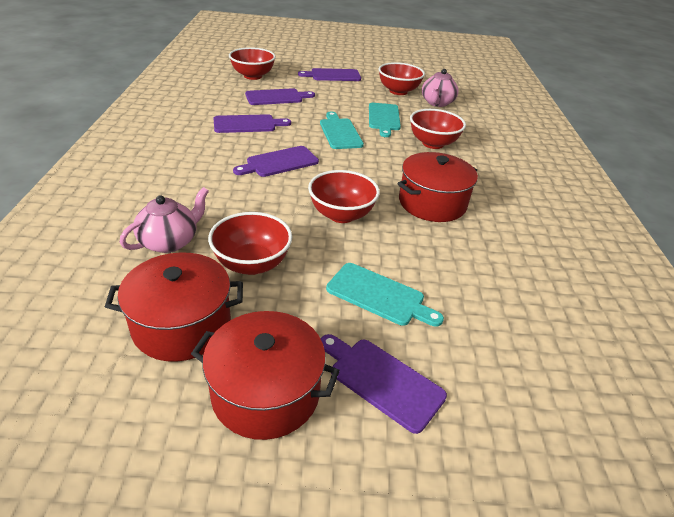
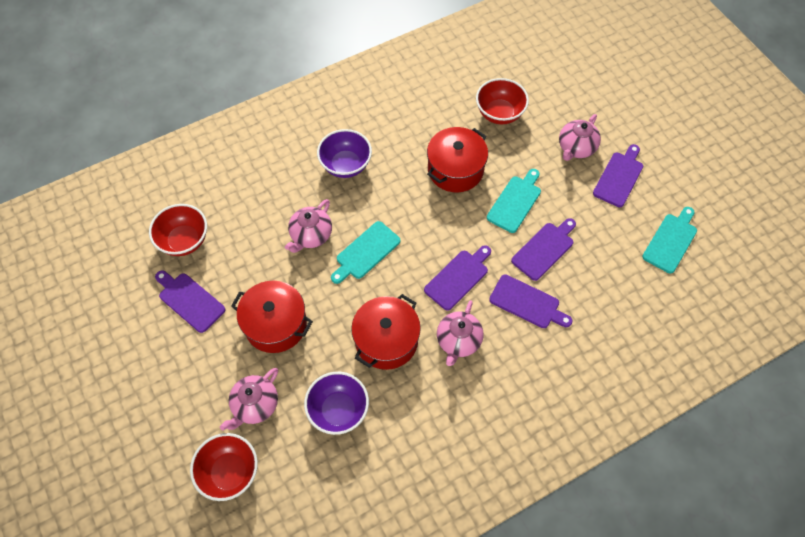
pink teapot: 2 -> 4
purple bowl: 0 -> 2
red bowl: 5 -> 3

